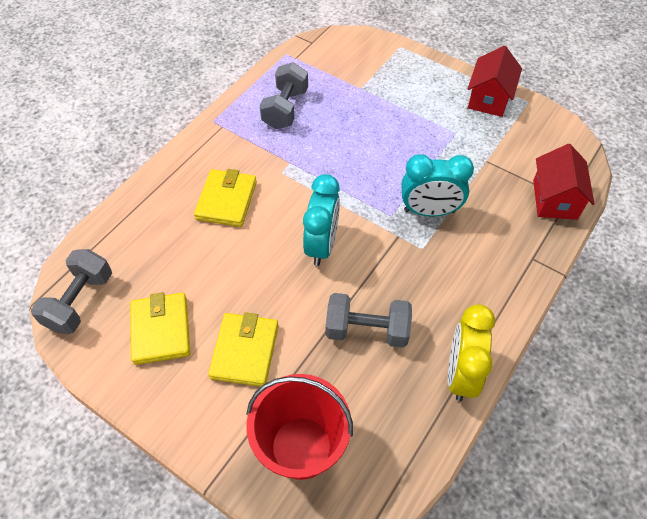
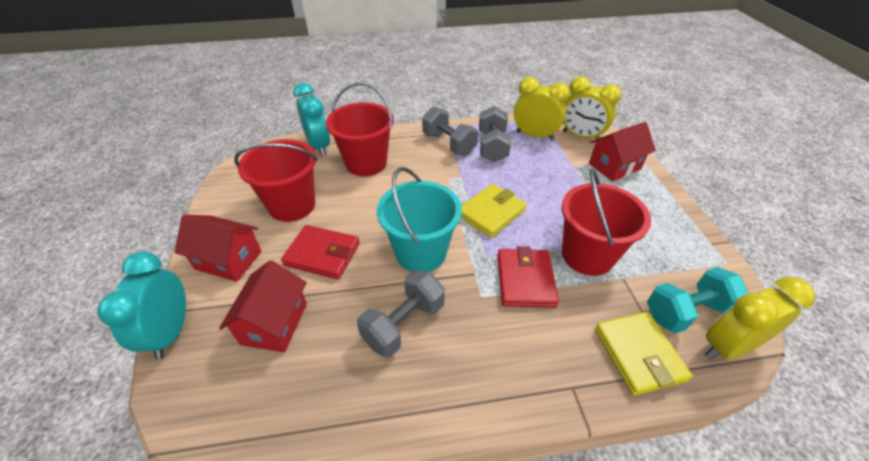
red bucket: 1 -> 3
red house: 2 -> 3
red wallet: 0 -> 2
turquoise bucket: 0 -> 1
turquoise dumbbell: 0 -> 1
yellow clock: 1 -> 3
yellow wallet: 3 -> 2

